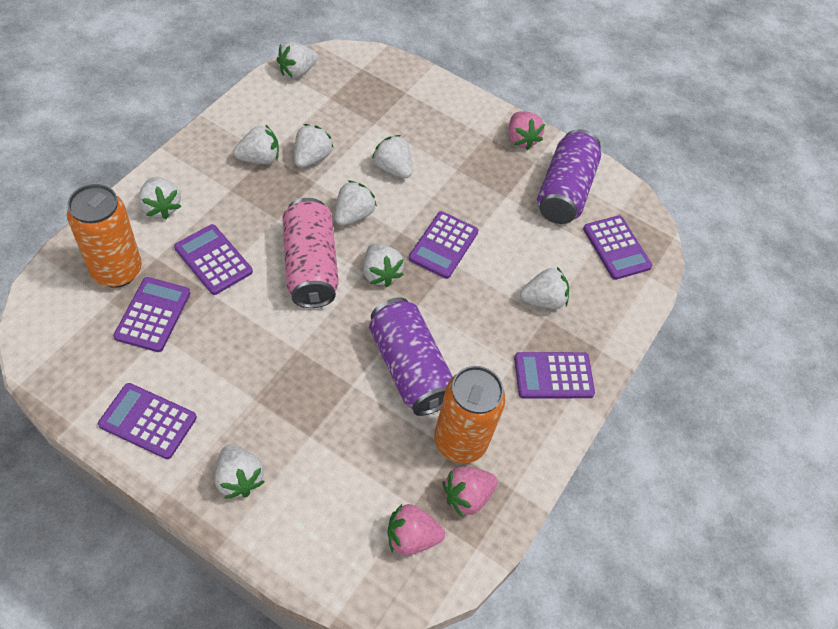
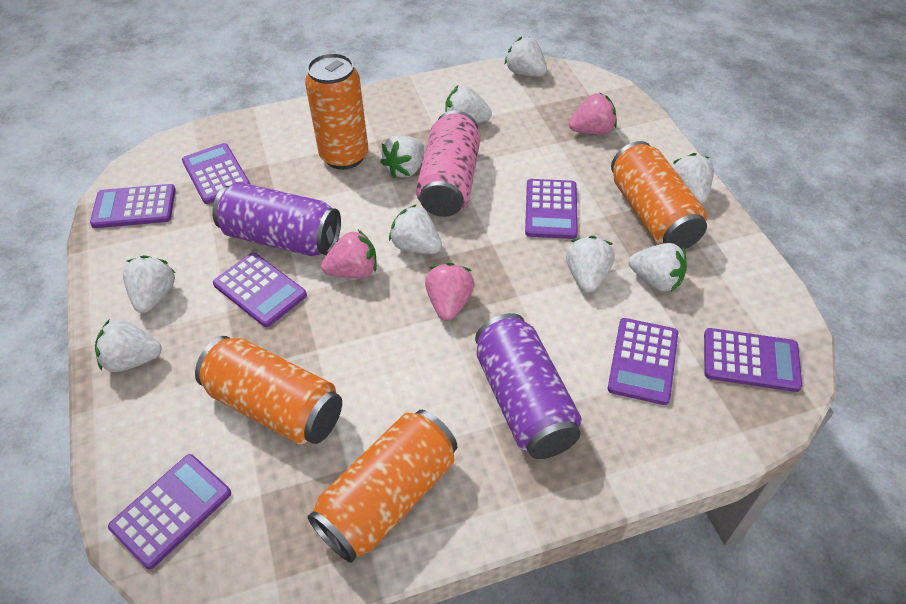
orange can: 2 -> 4
purple calculator: 6 -> 7

